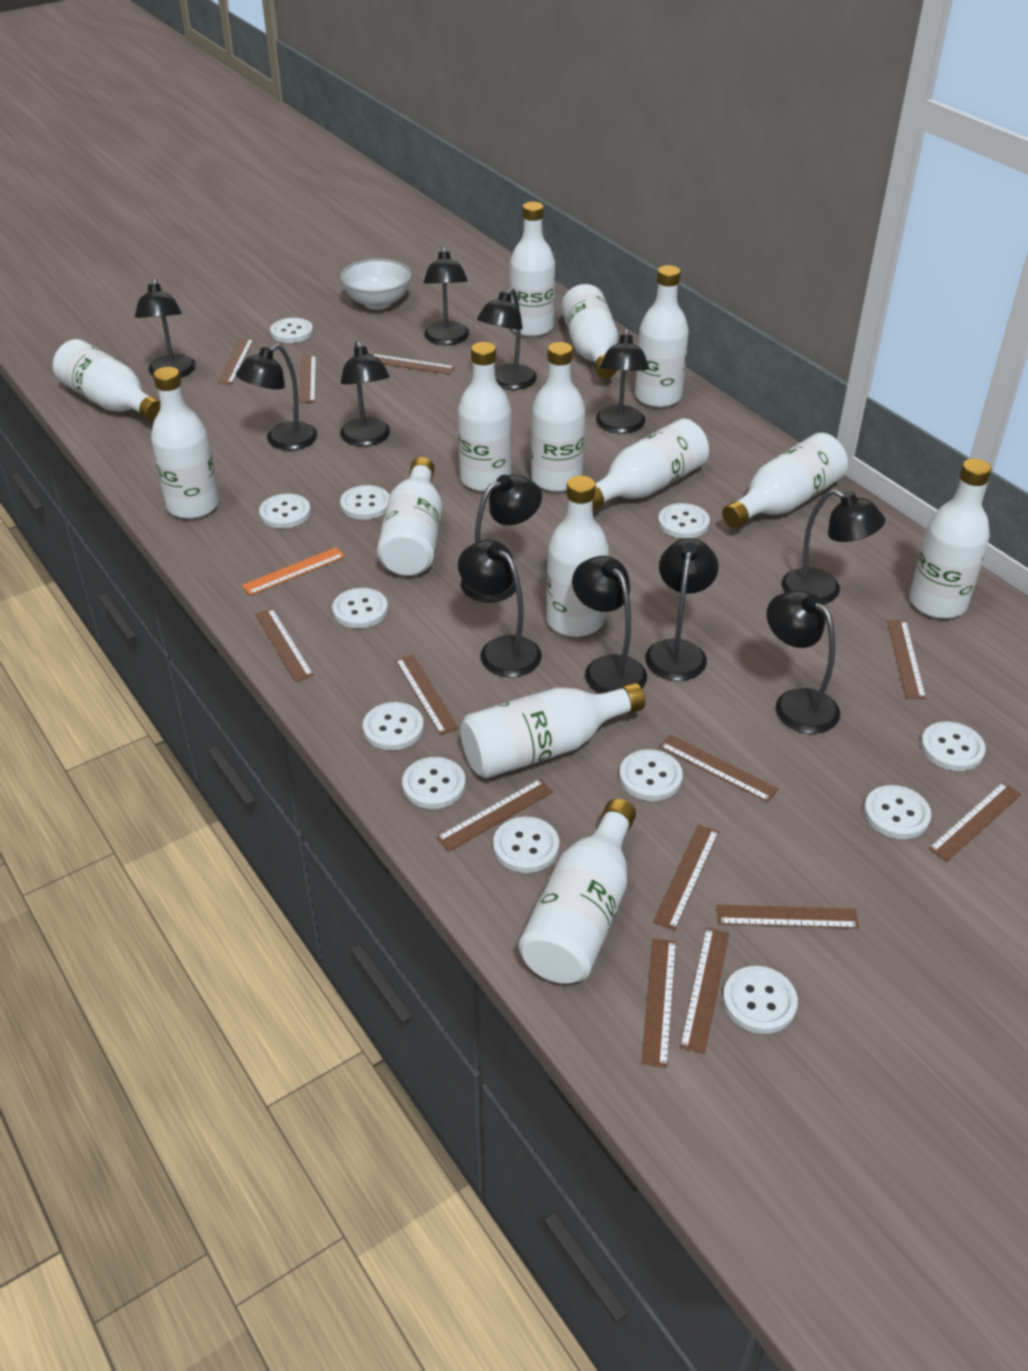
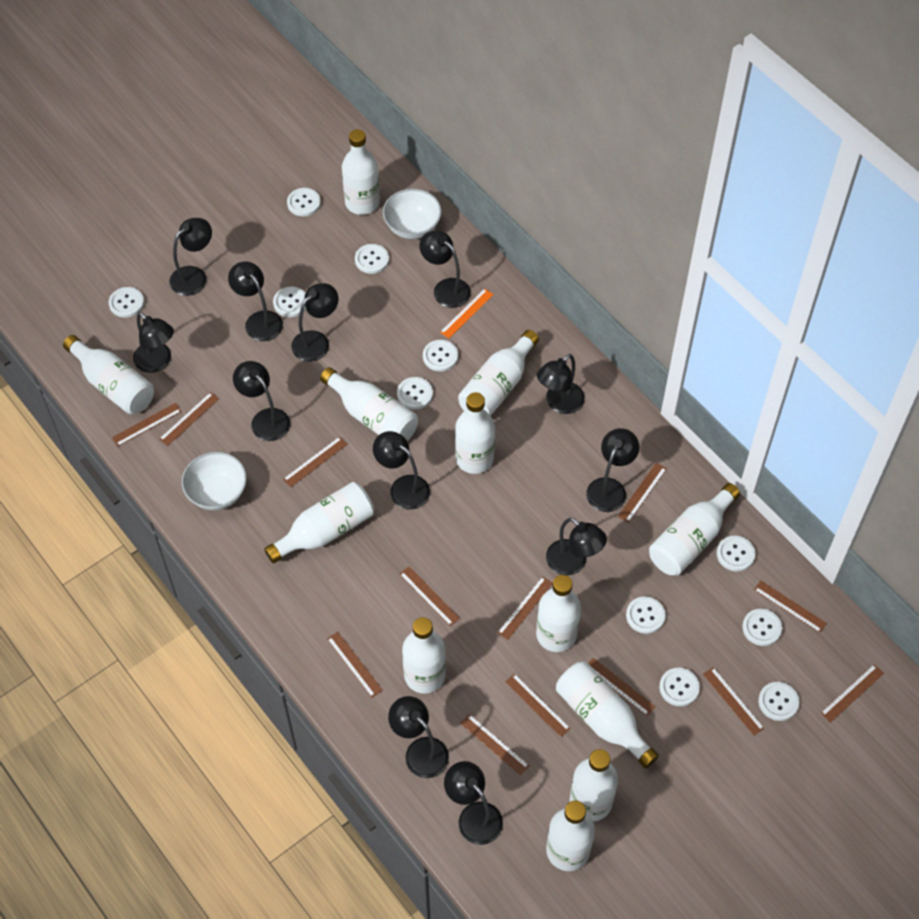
white bottle: 14 -> 12
white bowl: 1 -> 2
white button: 12 -> 11

